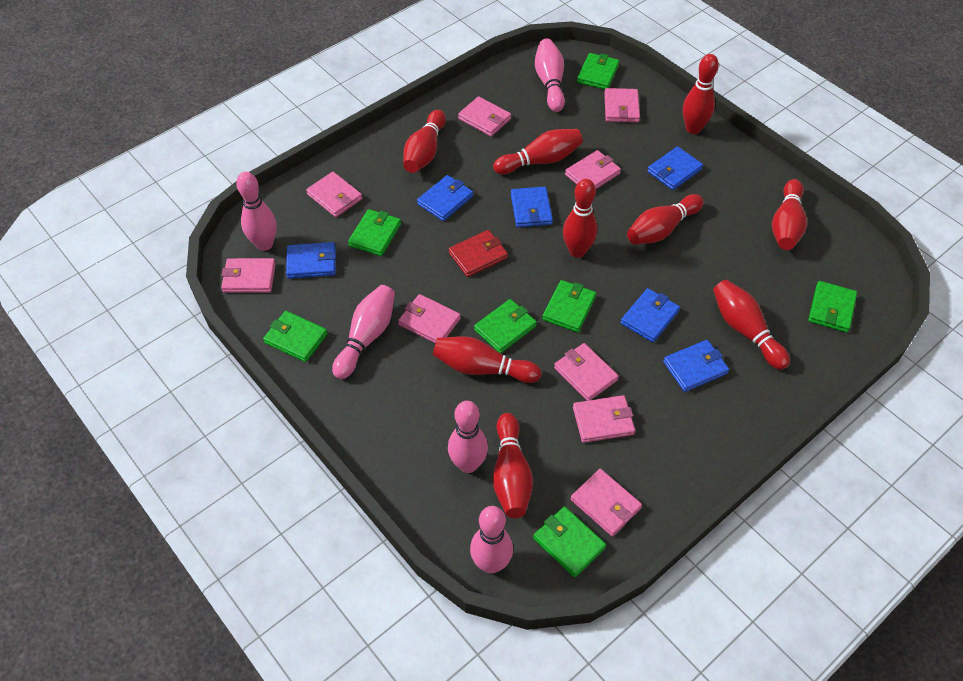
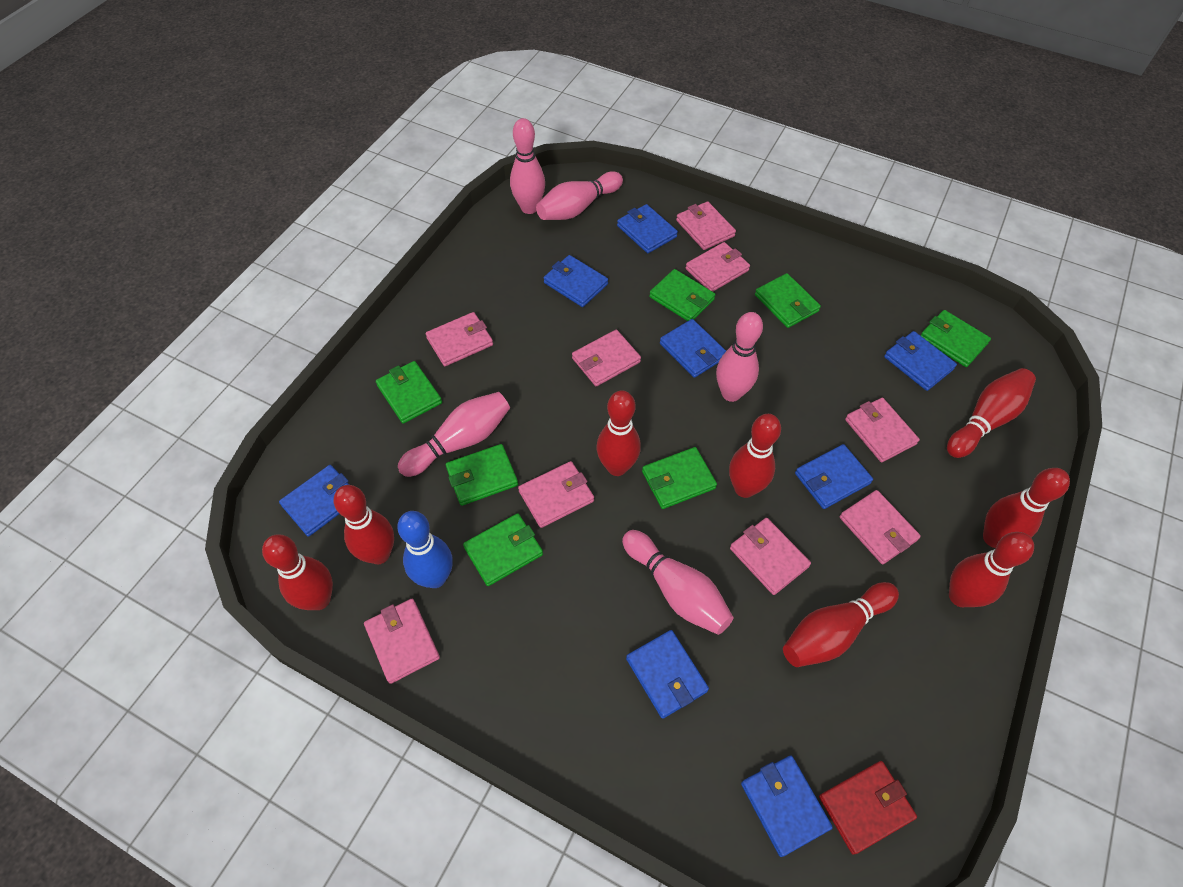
blue bowling pin: 0 -> 1
blue wallet: 6 -> 8
red bowling pin: 9 -> 8

